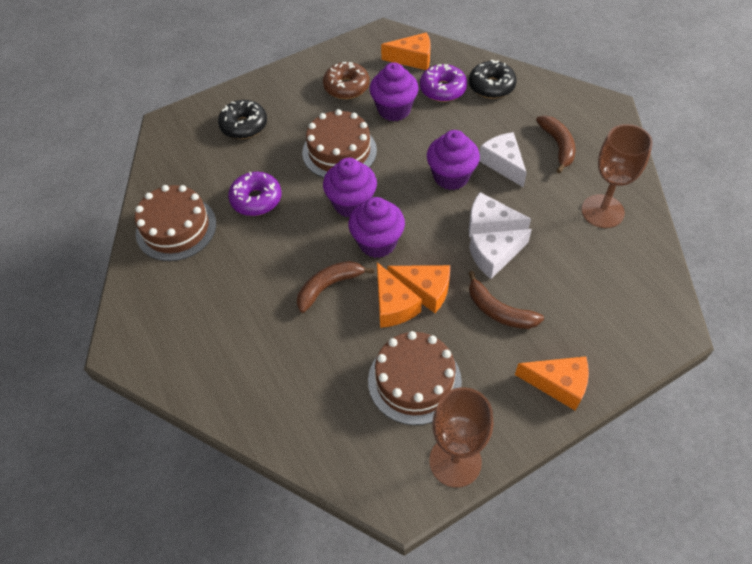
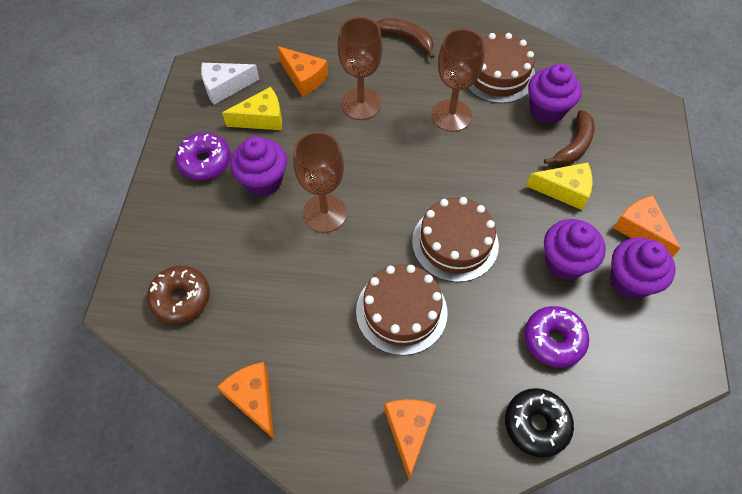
black donut: 2 -> 1
brown banana: 3 -> 2
brown goblet: 2 -> 3
white cheese: 3 -> 1
yellow cheese: 0 -> 2

